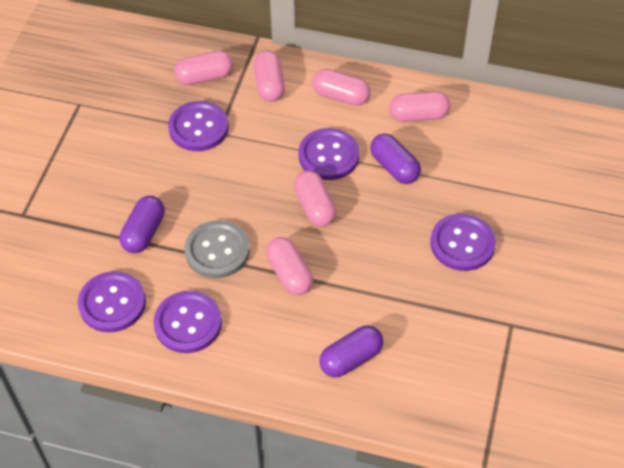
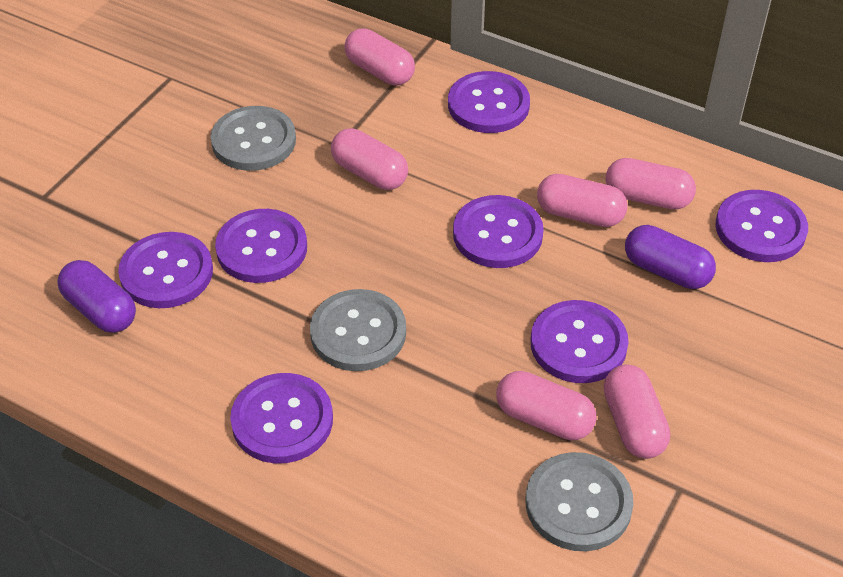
grey button: 1 -> 3
purple button: 5 -> 7
purple capsule: 3 -> 2

